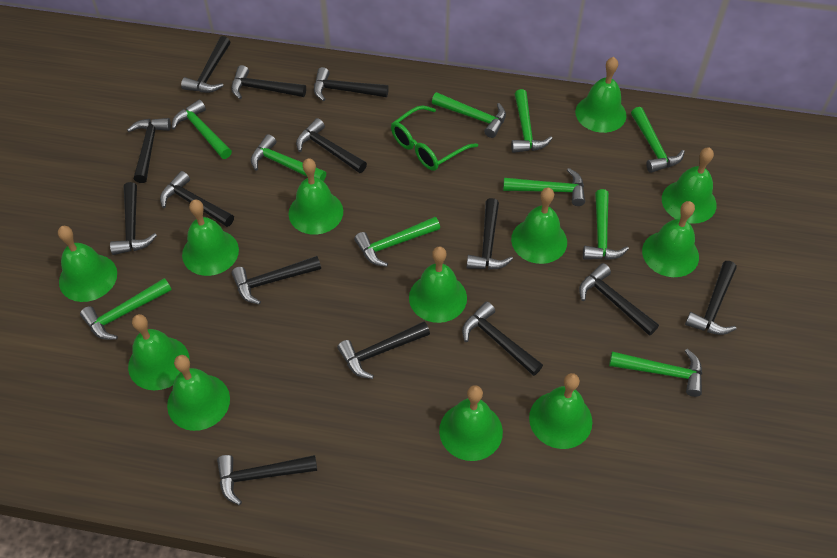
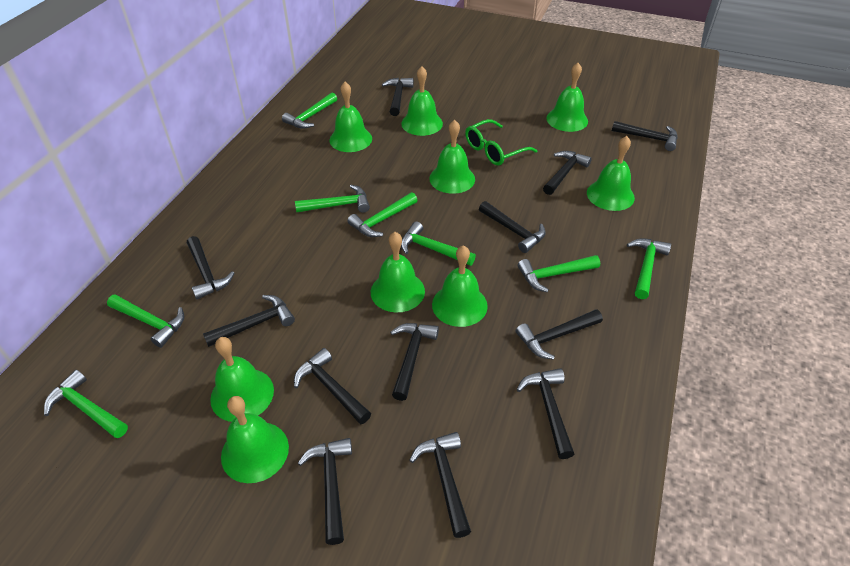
black hammer: 14 -> 12
green bell: 12 -> 9
green hammer: 10 -> 8

